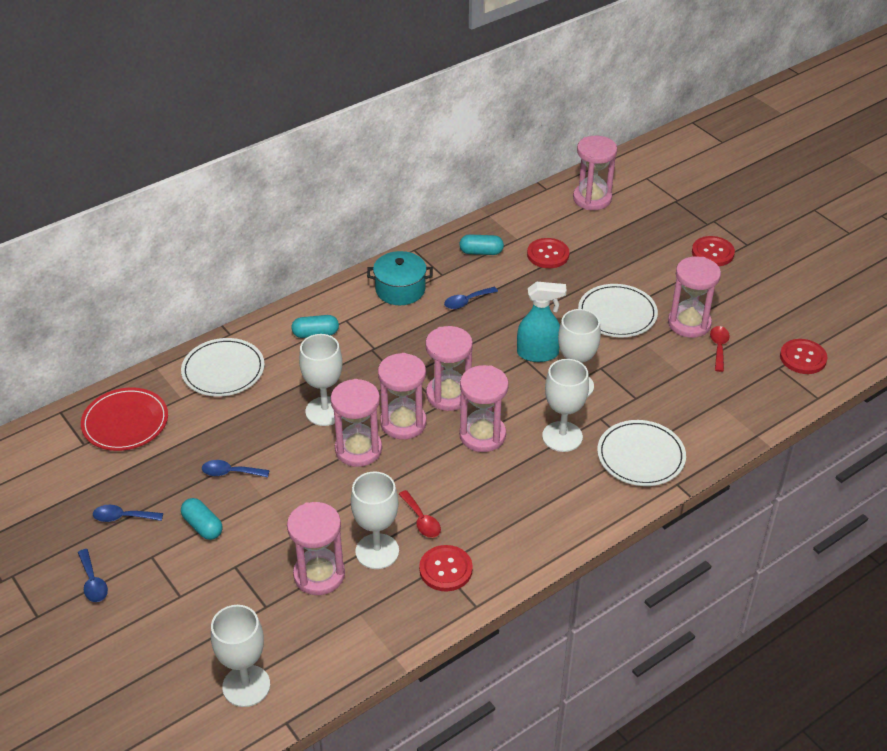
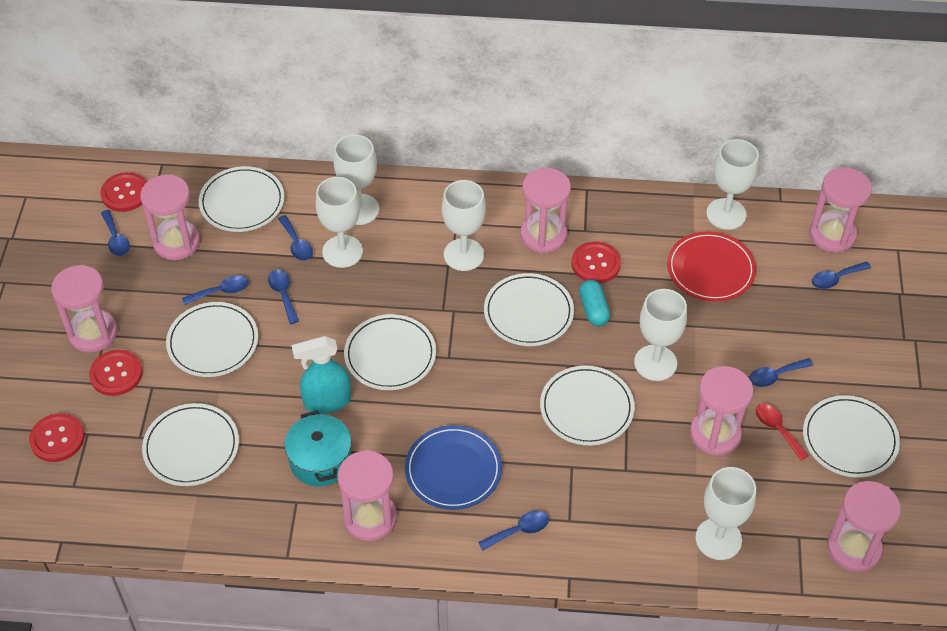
blue plate: 0 -> 1
blue spoon: 4 -> 7
red spoon: 2 -> 1
turquoise capsule: 3 -> 1
white goblet: 5 -> 6
white plate: 3 -> 7

